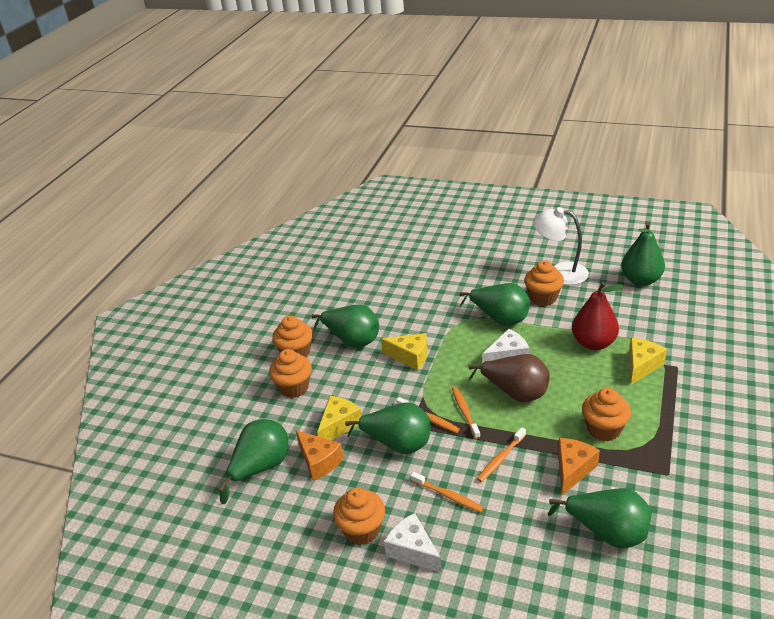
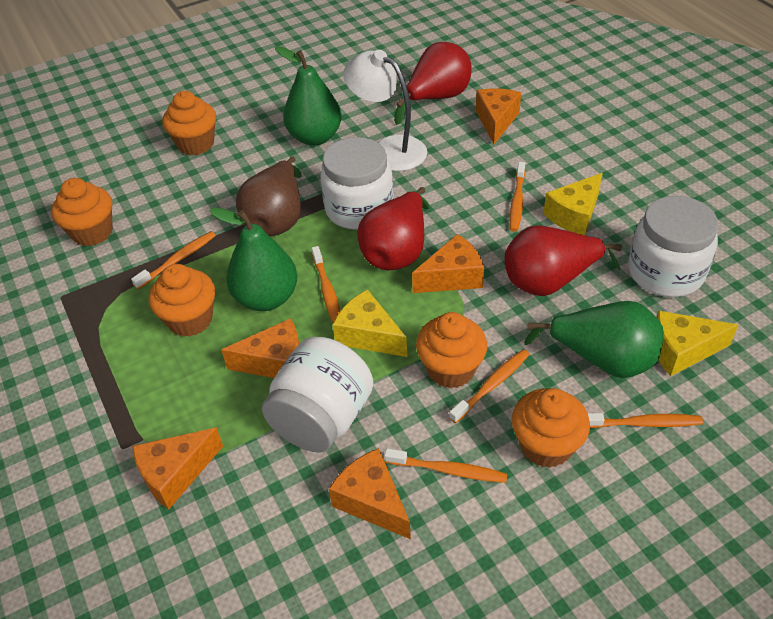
green pear: 6 -> 3
orange cheese: 2 -> 5
orange toothbrush: 4 -> 6
red pear: 1 -> 3
white cheese: 2 -> 0
white jar: 0 -> 3

